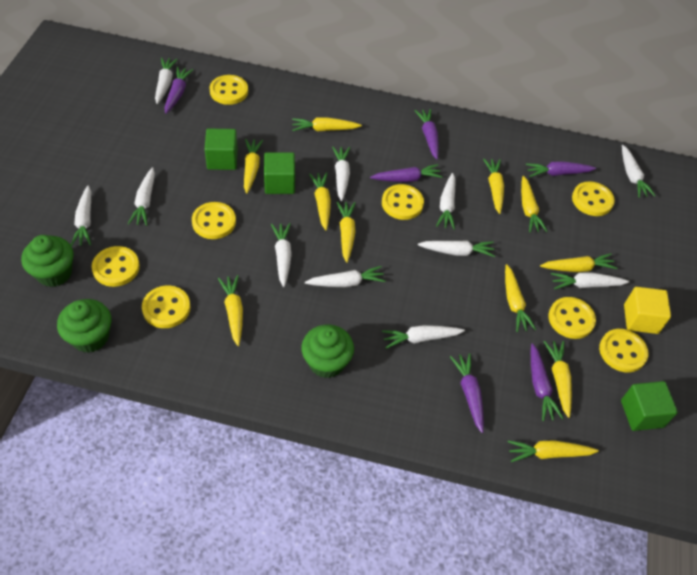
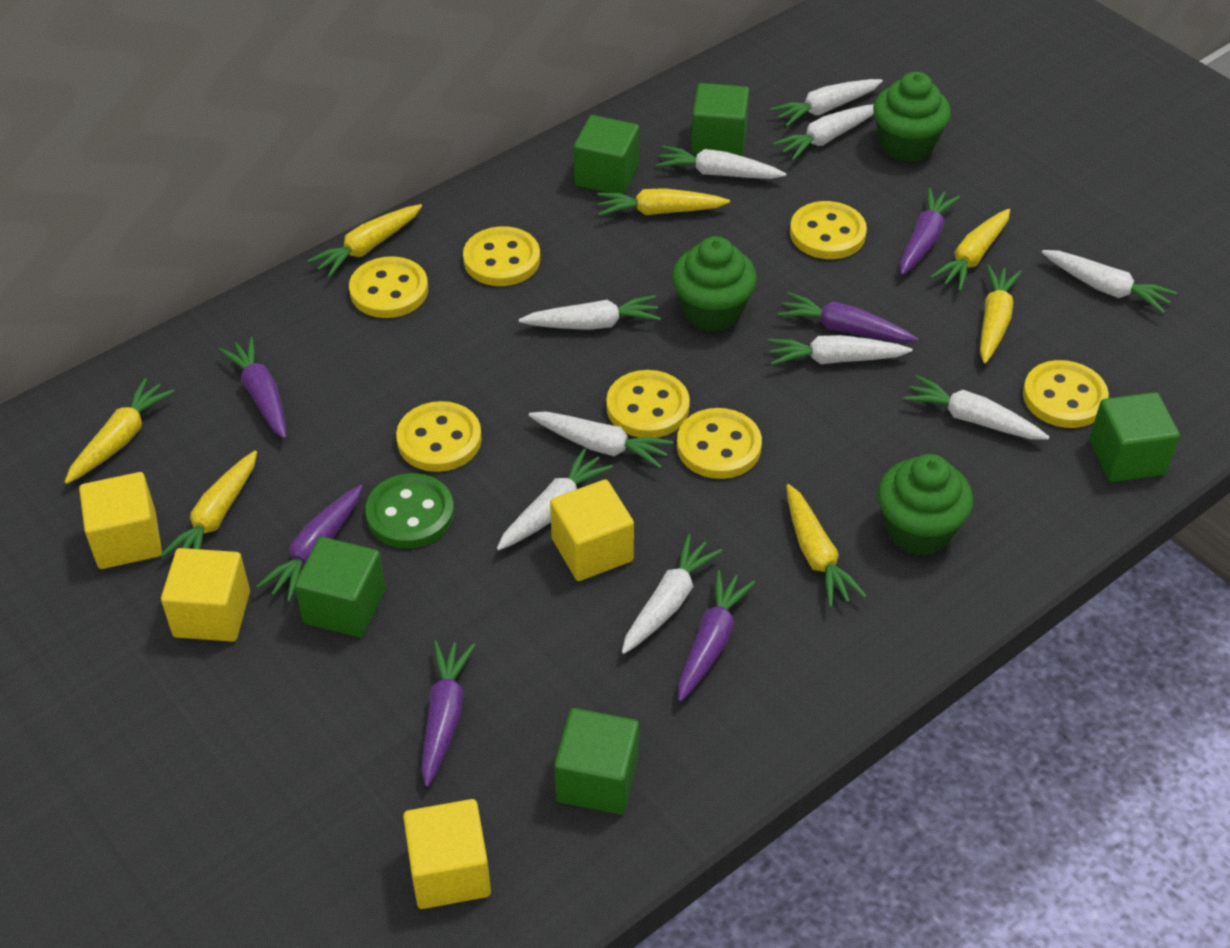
green button: 0 -> 1
green cube: 3 -> 5
white carrot: 11 -> 10
yellow button: 8 -> 7
yellow carrot: 11 -> 7
yellow cube: 1 -> 4

